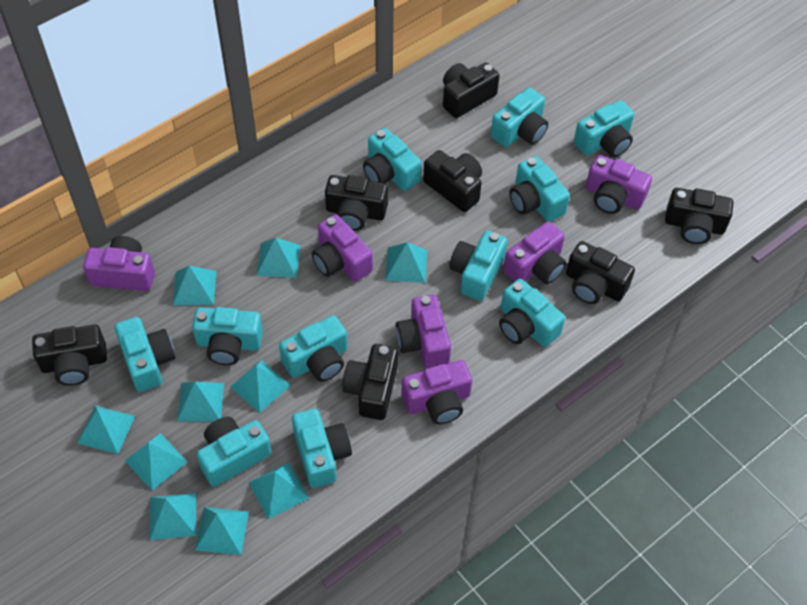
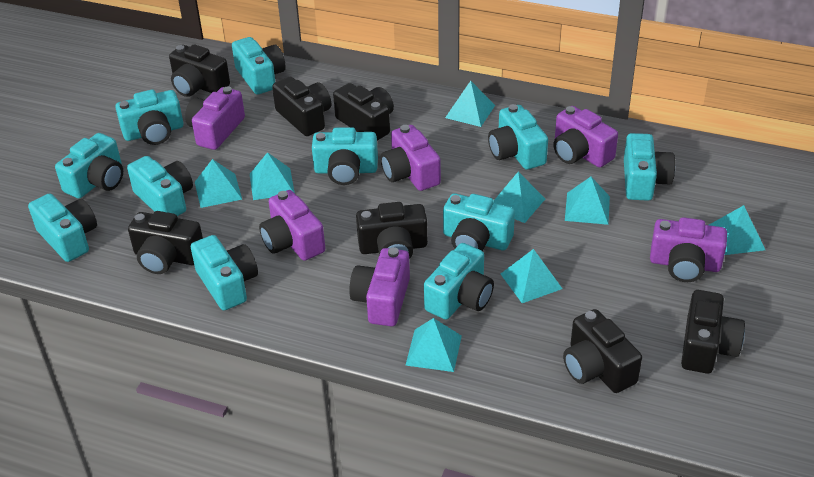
turquoise pyramid: 10 -> 8

